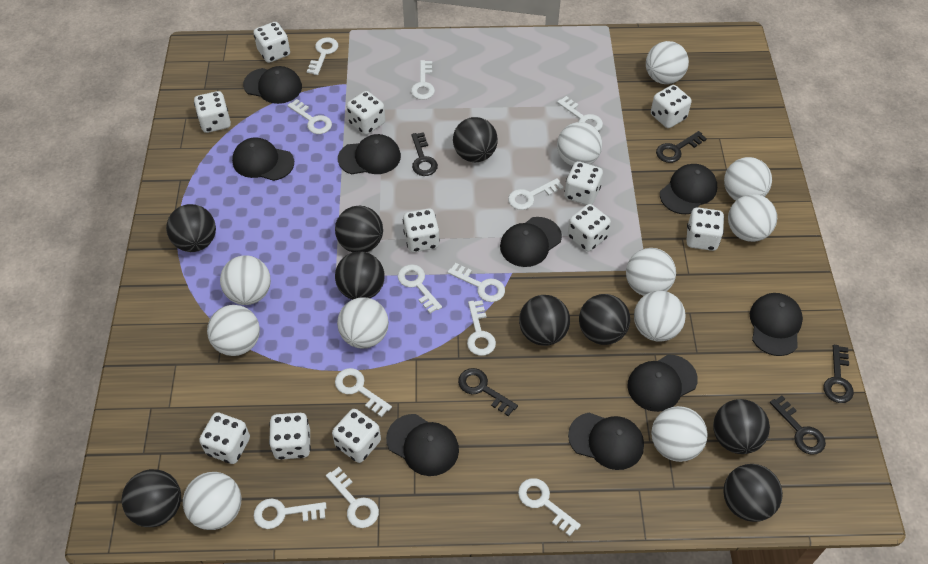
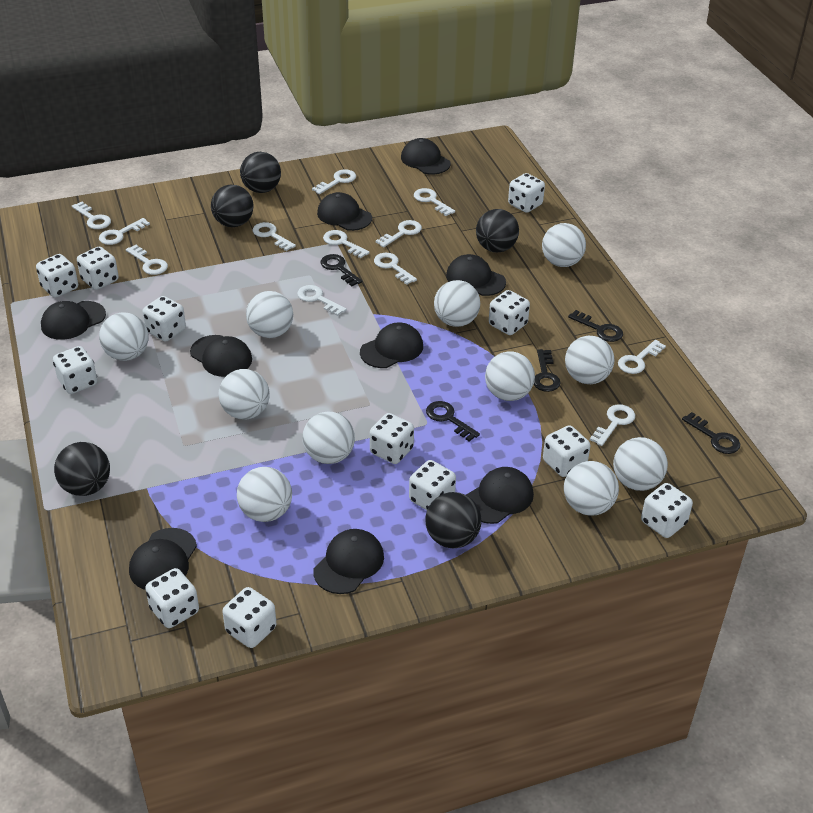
black ball: 9 -> 5
white dice: 11 -> 12

